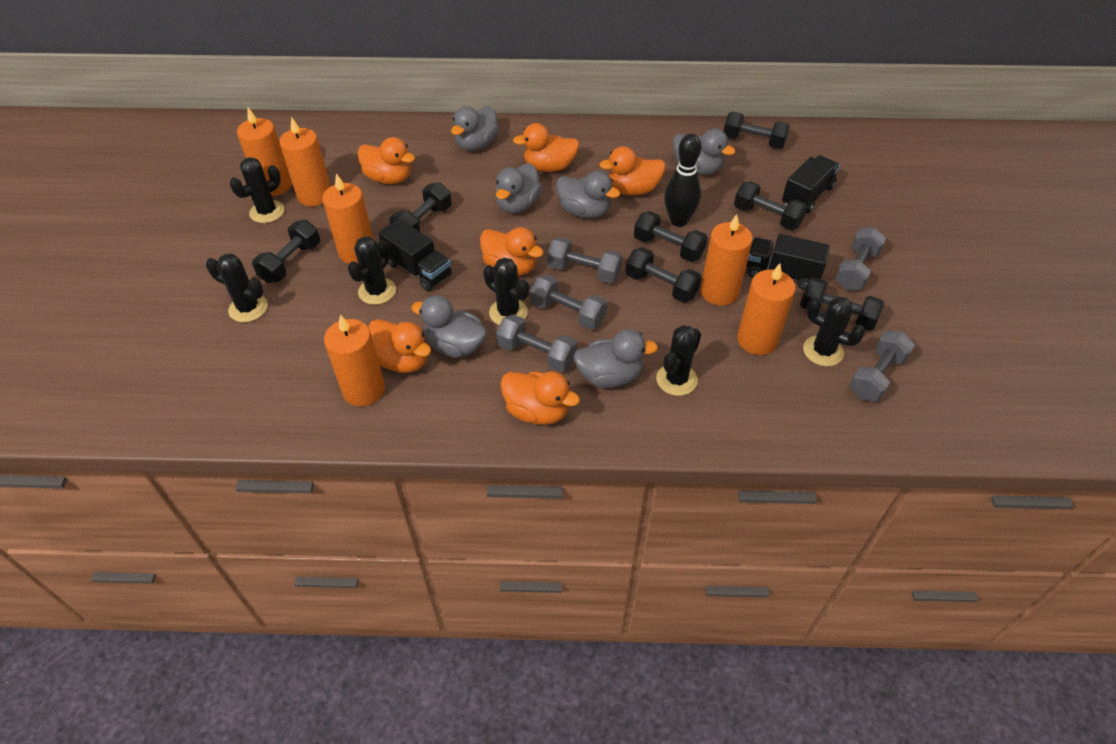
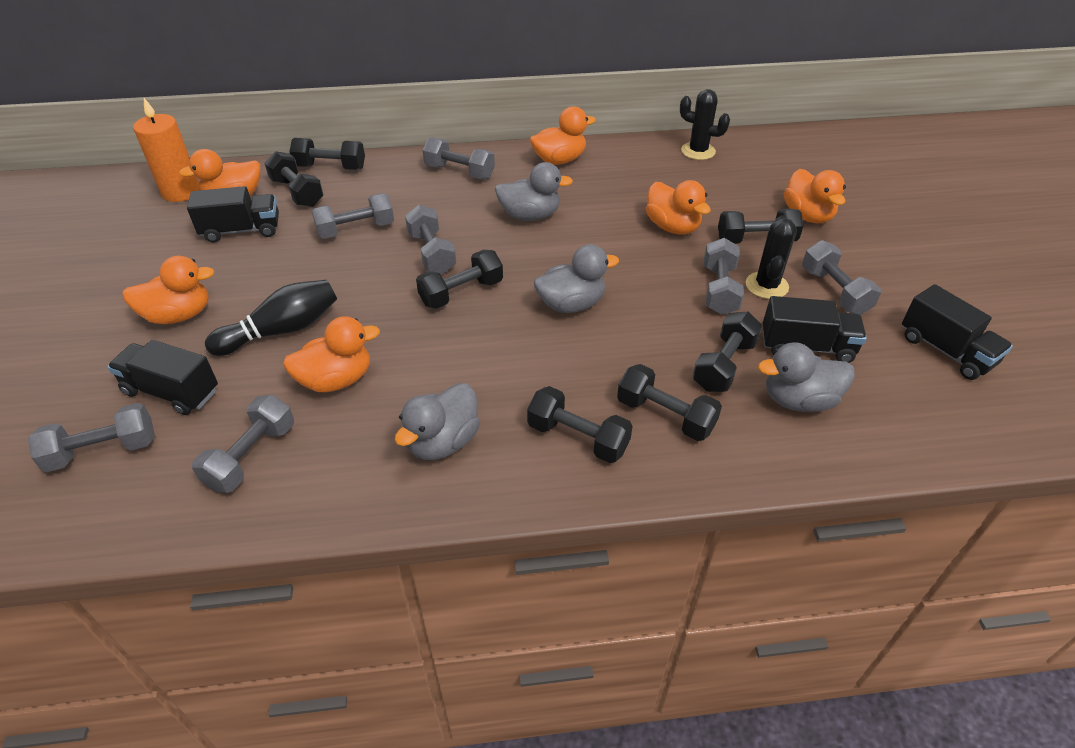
black cactus: 6 -> 2
black truck: 3 -> 4
grey duck: 6 -> 4
grey dumbbell: 5 -> 7
orange candle: 6 -> 1

